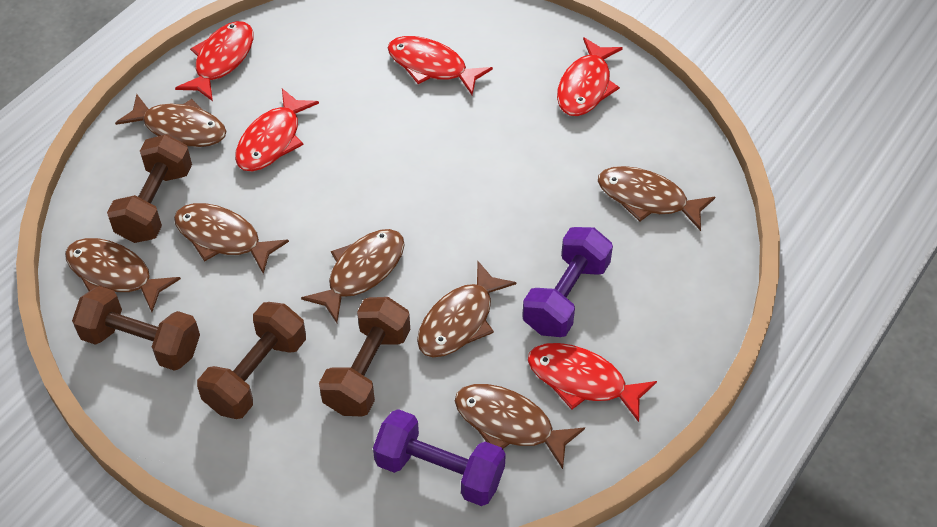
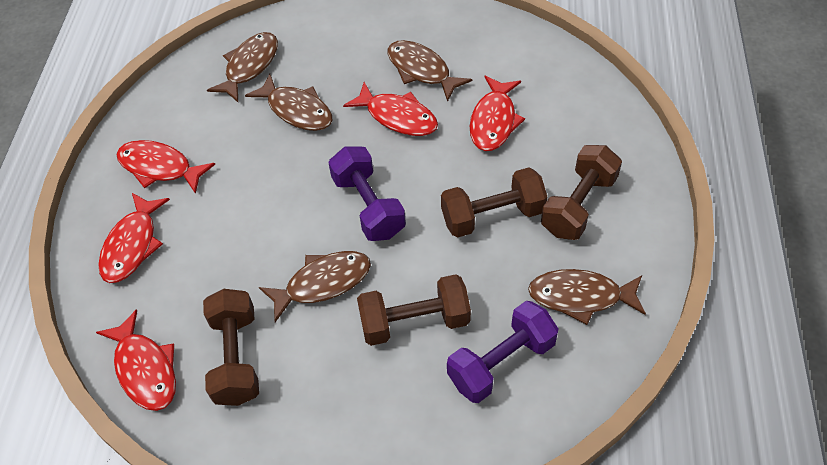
brown fish: 7 -> 5

